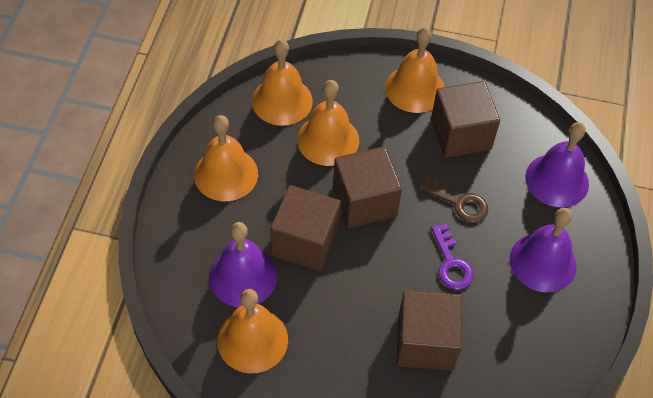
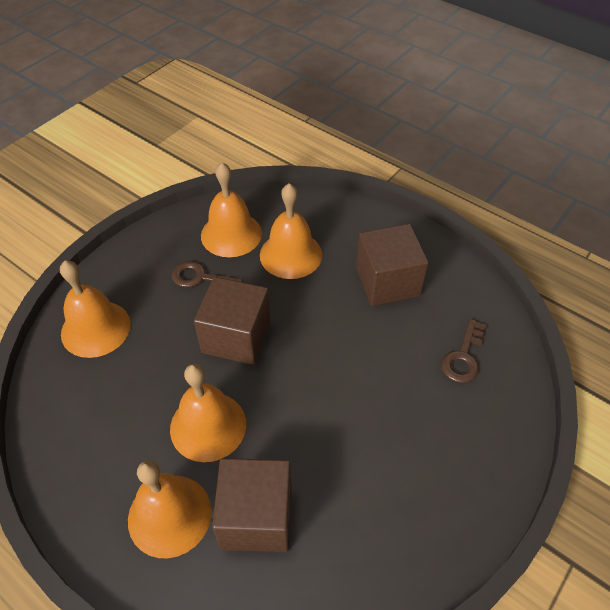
brown cube: 4 -> 3
brown key: 1 -> 2
purple bell: 3 -> 0
purple key: 1 -> 0

